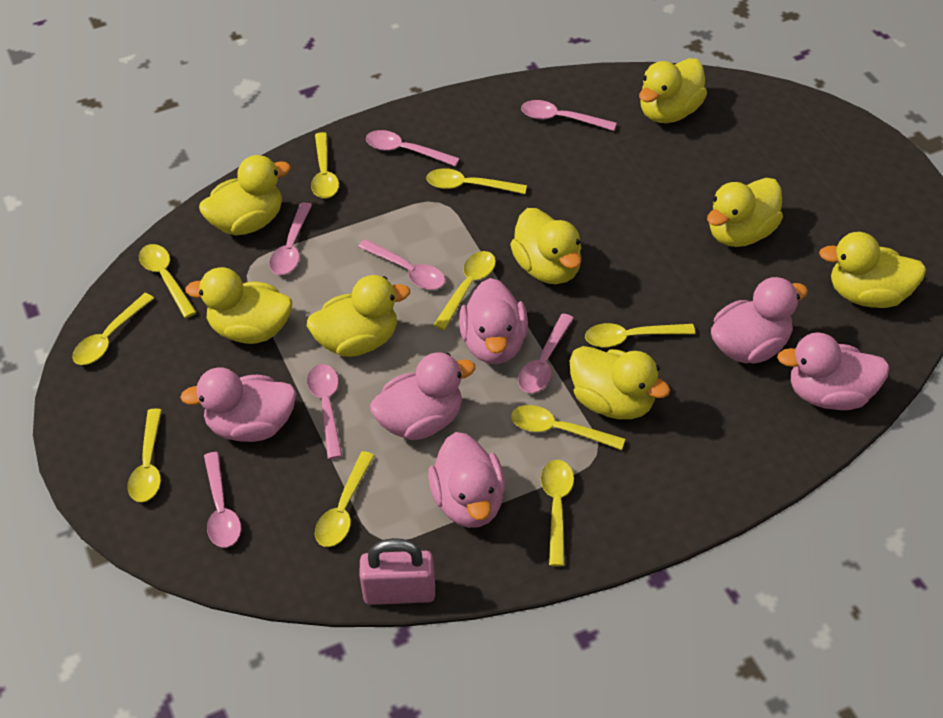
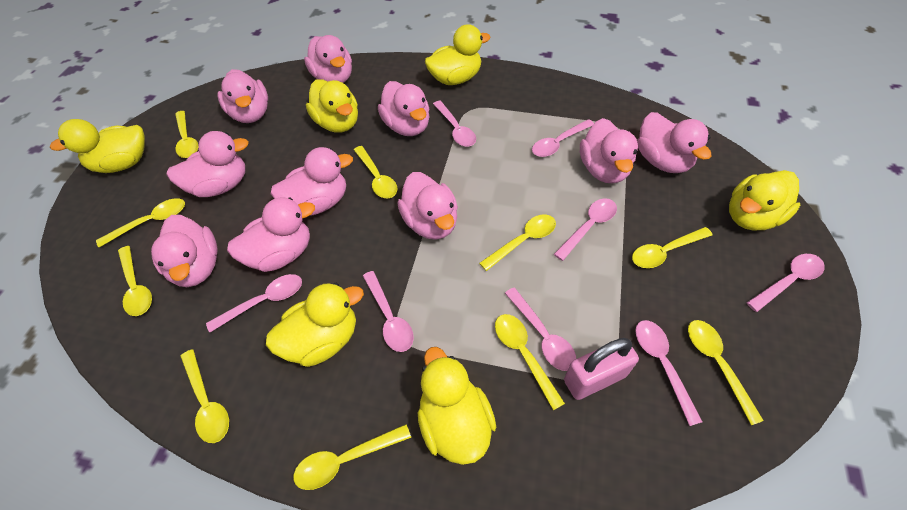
pink duck: 6 -> 10
pink spoon: 7 -> 8
yellow duck: 8 -> 6

